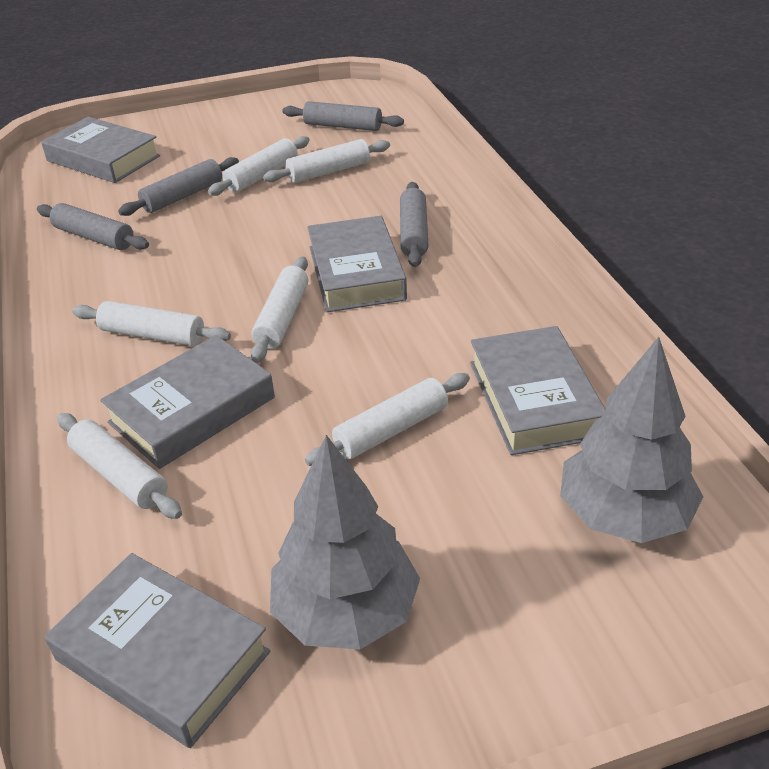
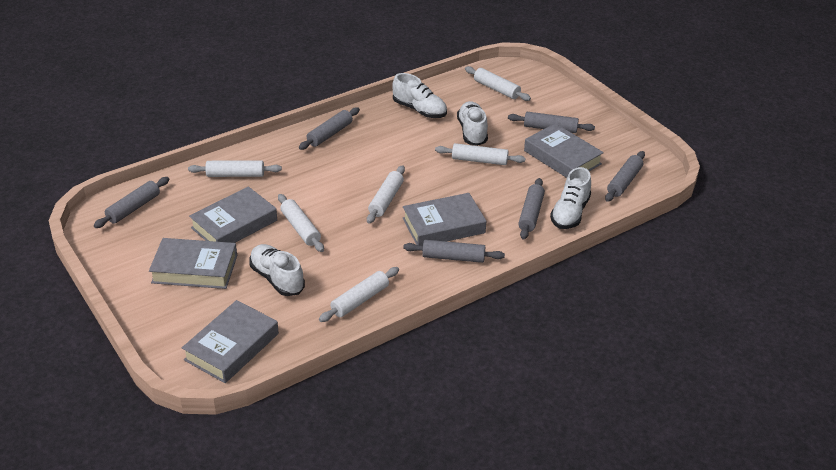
grey rolling pin: 4 -> 6
grey tree: 2 -> 0
white shoe: 0 -> 4

